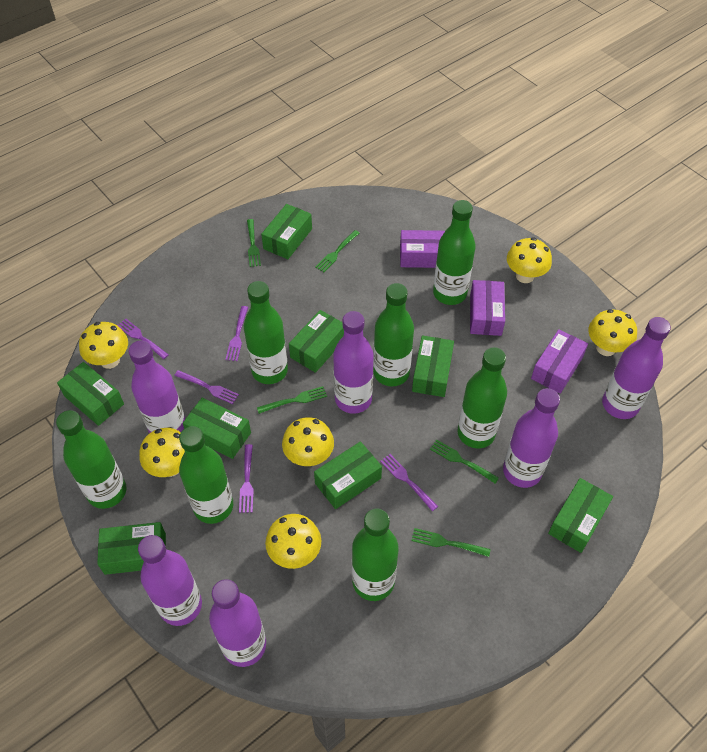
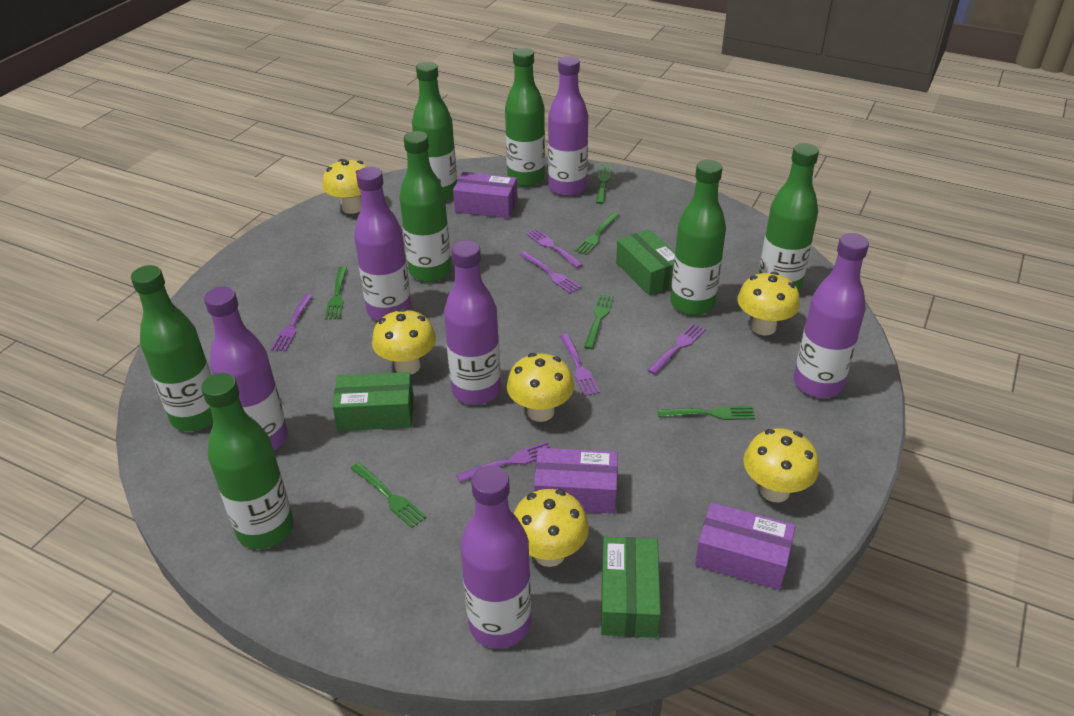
green box: 8 -> 3
green fork: 5 -> 6
purple fork: 5 -> 6

